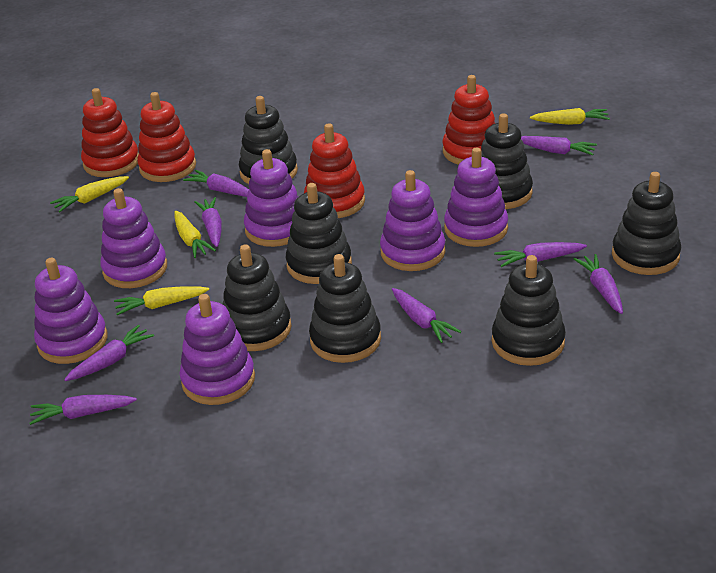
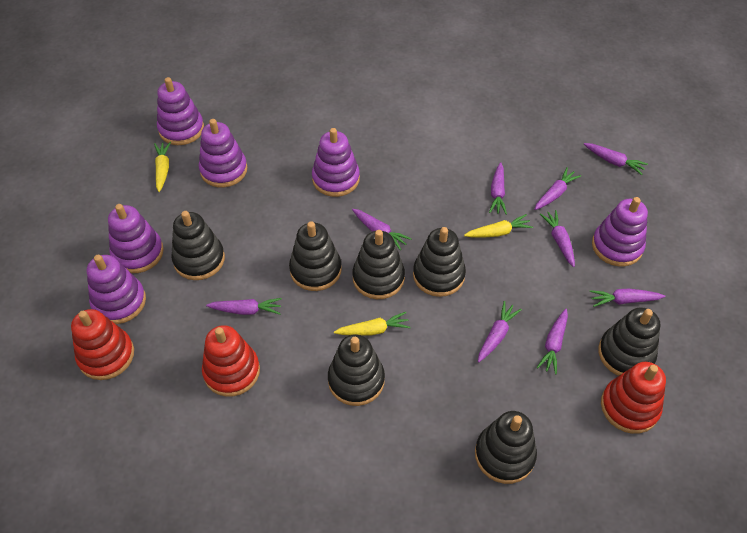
purple carrot: 8 -> 9
red stacking toy: 4 -> 3
yellow carrot: 4 -> 3

